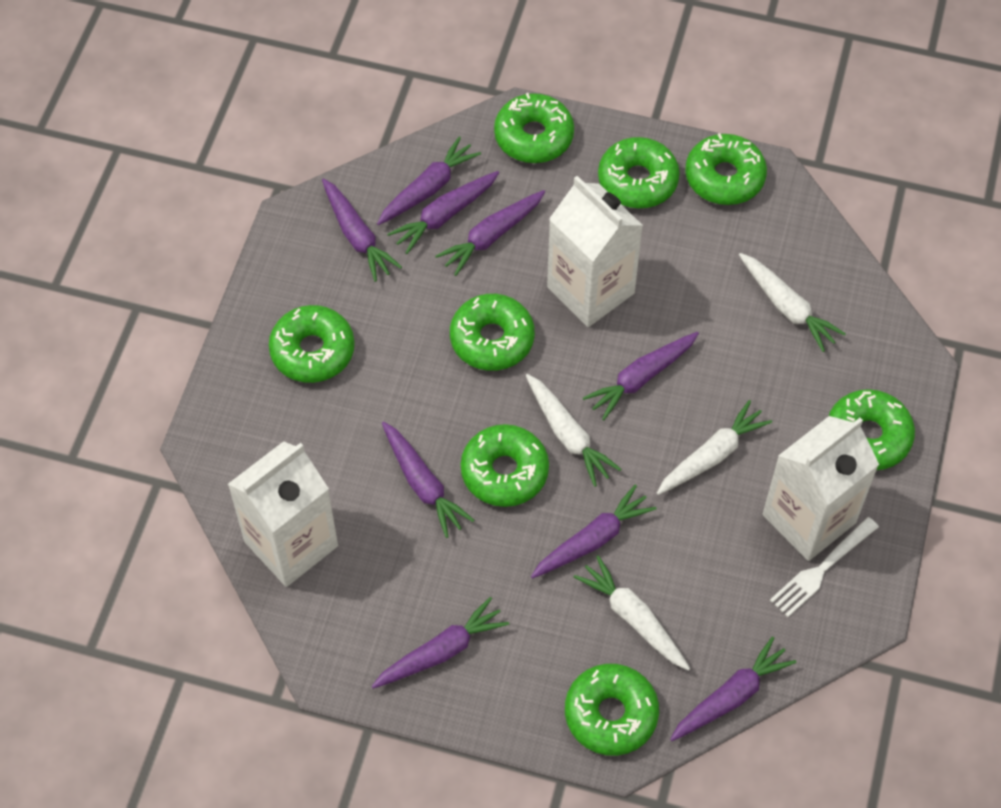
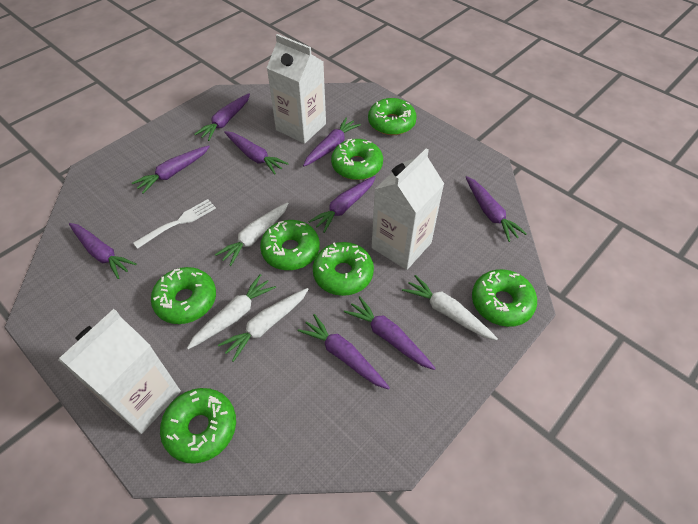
green donut: 8 -> 7

